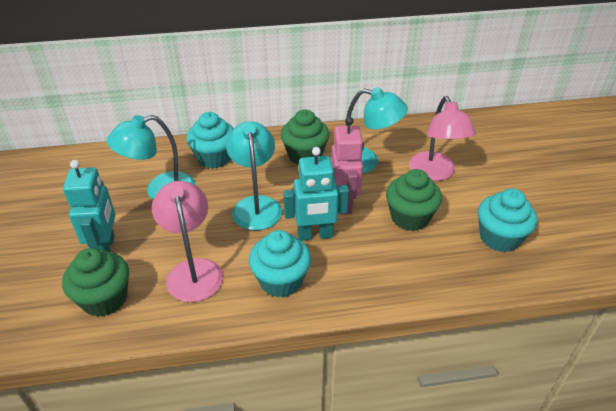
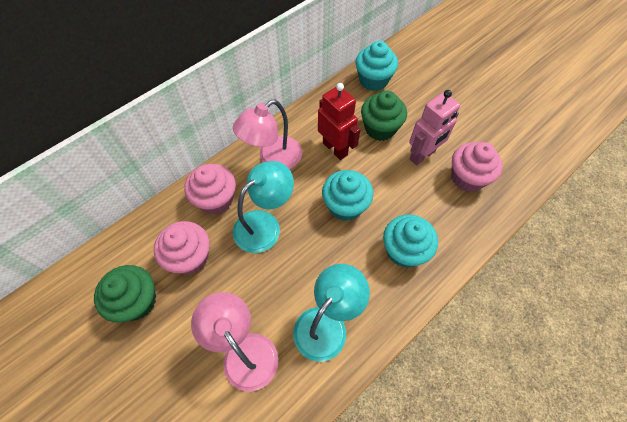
green cupcake: 3 -> 2
pink cupcake: 0 -> 3
red robot: 0 -> 1
turquoise lamp: 3 -> 2
turquoise robot: 2 -> 0

